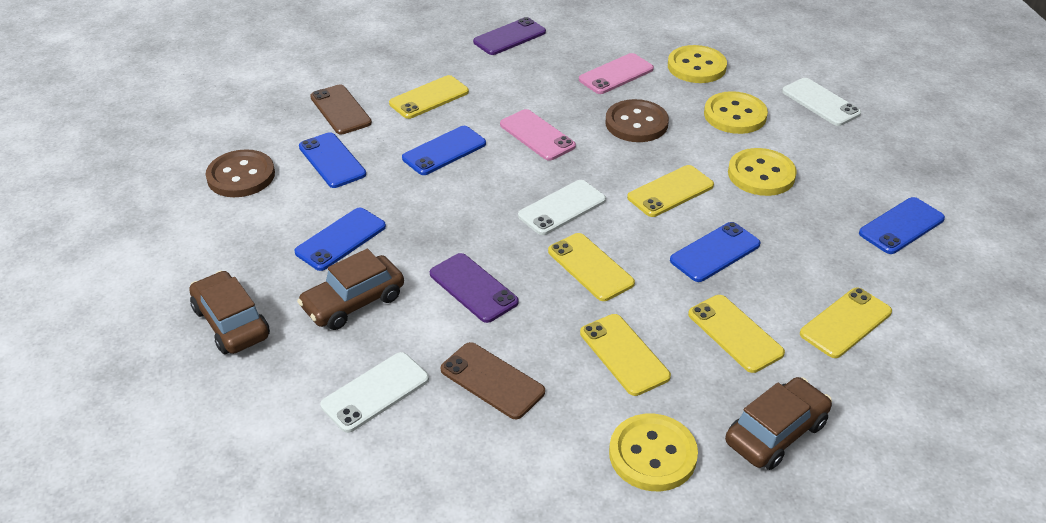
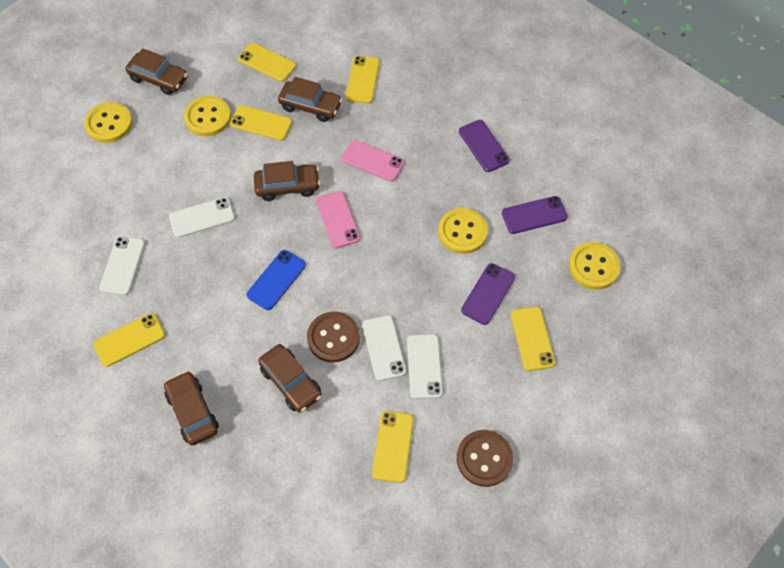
blue phone: 5 -> 1
brown car: 3 -> 5
brown phone: 2 -> 0
purple phone: 2 -> 3
white phone: 3 -> 4

